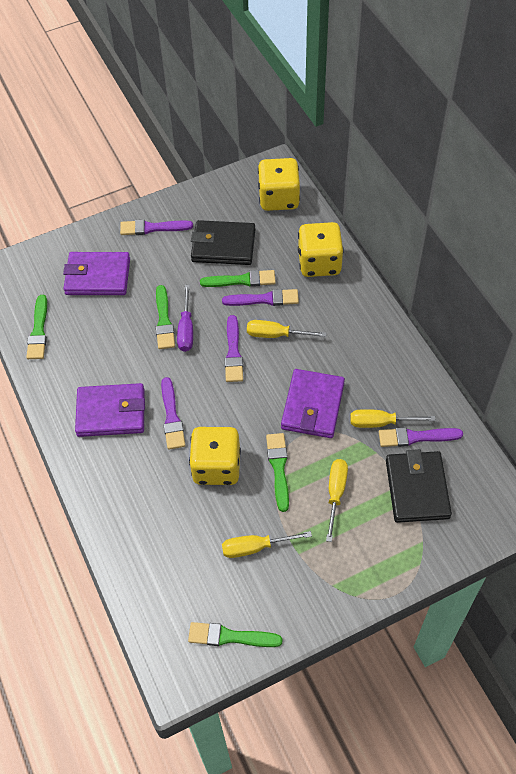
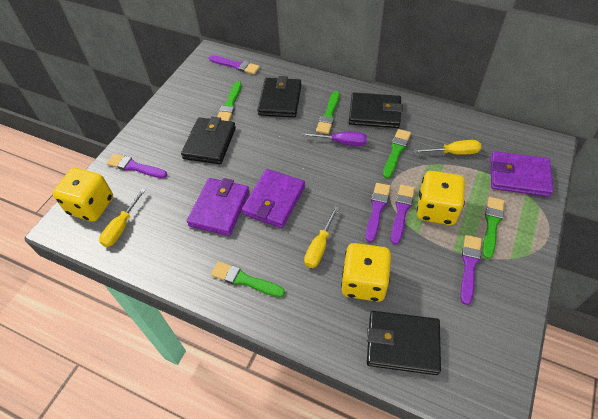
black wallet: 2 -> 4
yellow screwdriver: 4 -> 3

